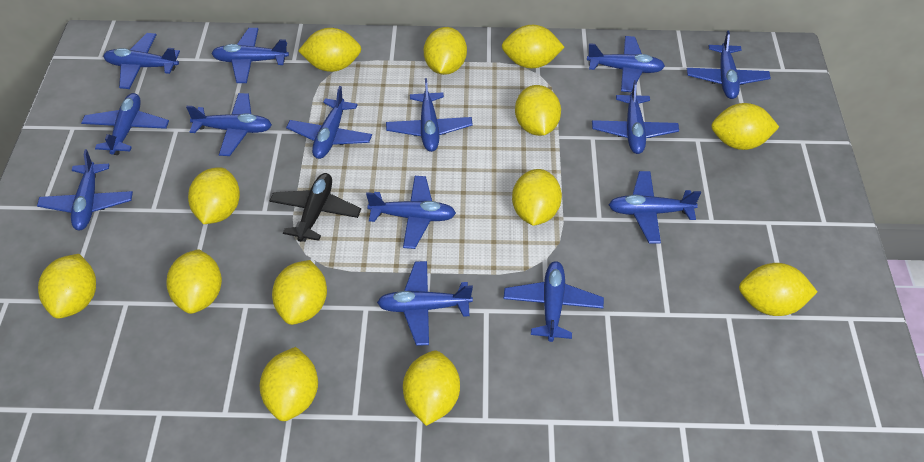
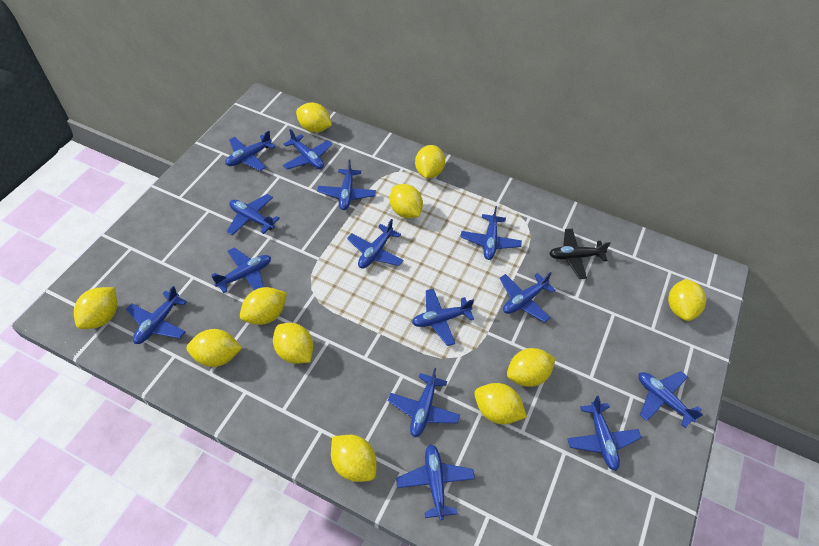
yellow lemon: 13 -> 11

